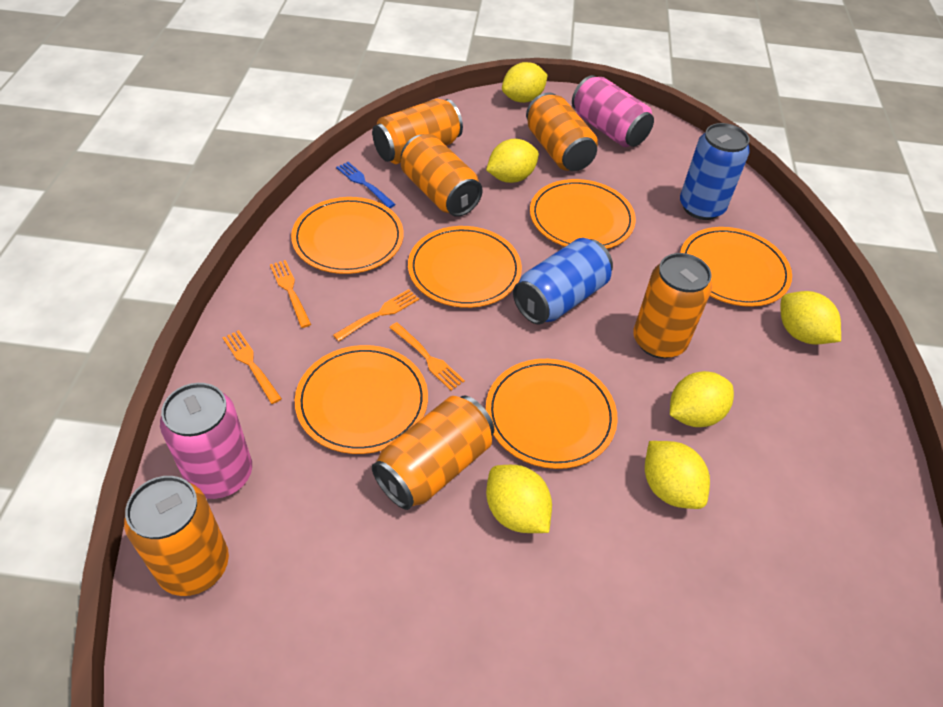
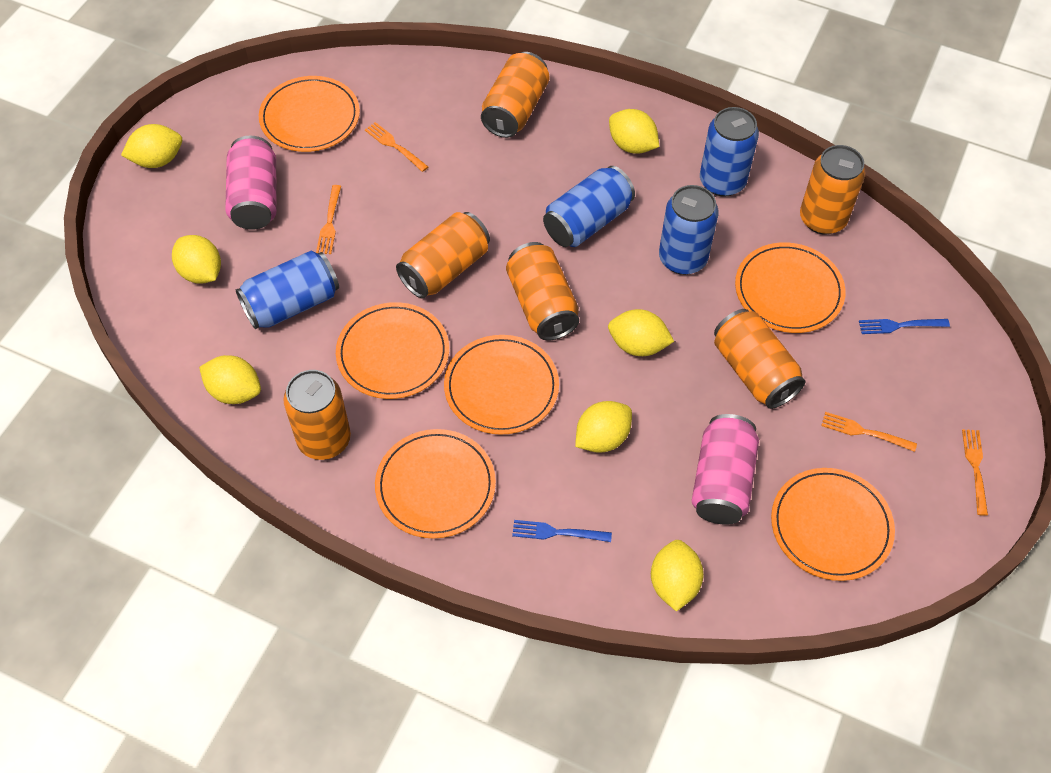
blue can: 2 -> 4
blue fork: 1 -> 2
yellow lemon: 6 -> 7

